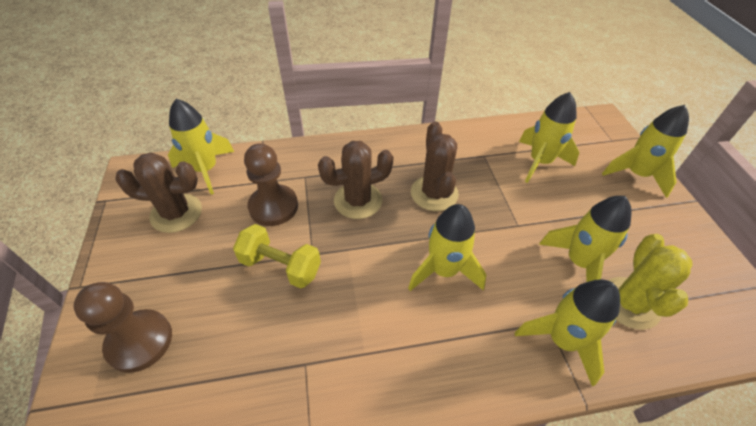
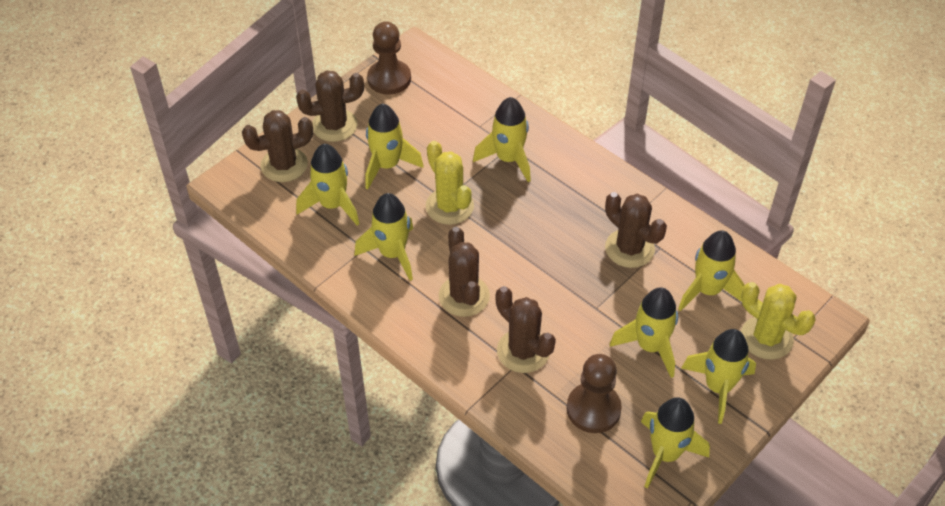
brown cactus: 3 -> 5
yellow cactus: 1 -> 2
yellow dumbbell: 1 -> 0
yellow rocket: 6 -> 8

